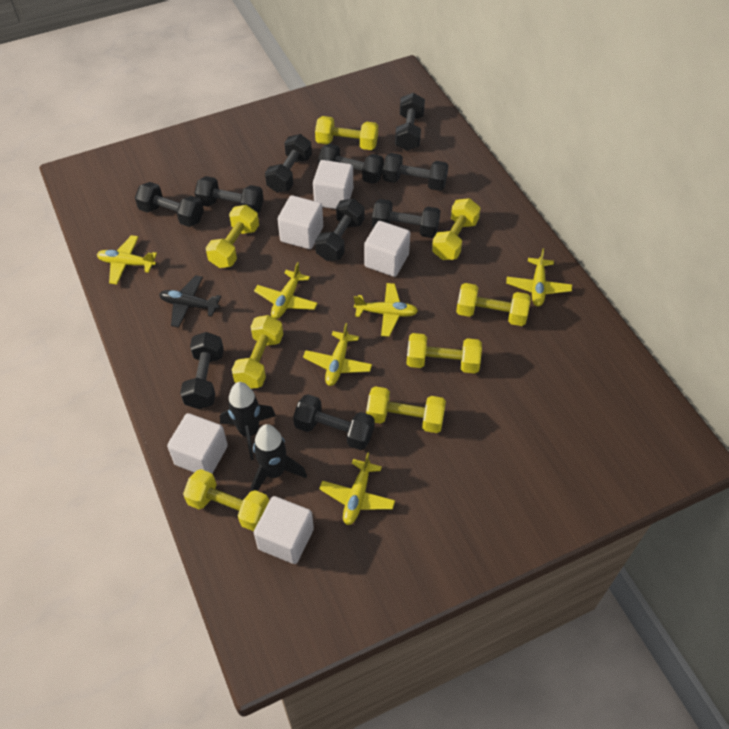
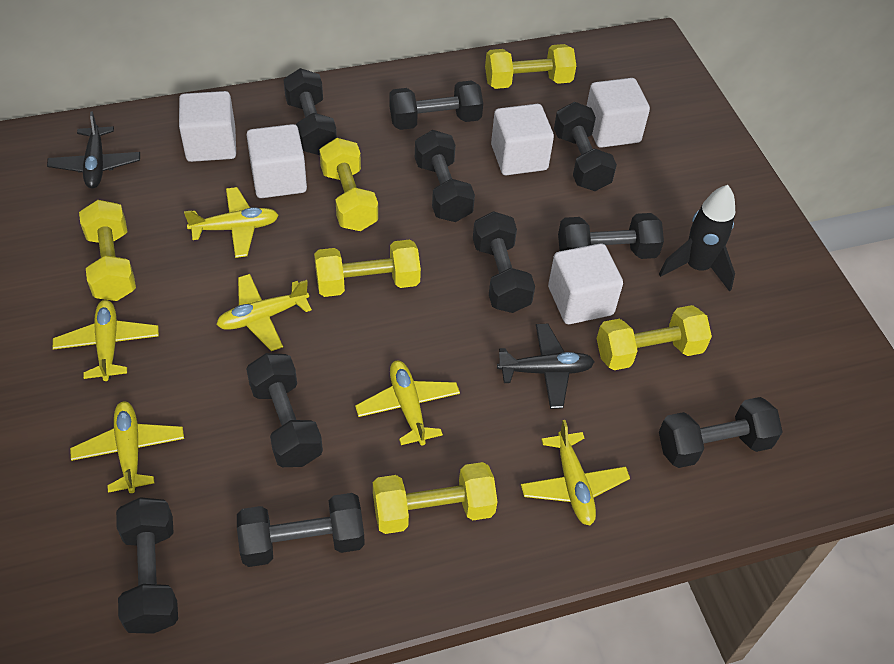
black plane: 1 -> 2
black rocket: 2 -> 1
yellow dumbbell: 8 -> 6

